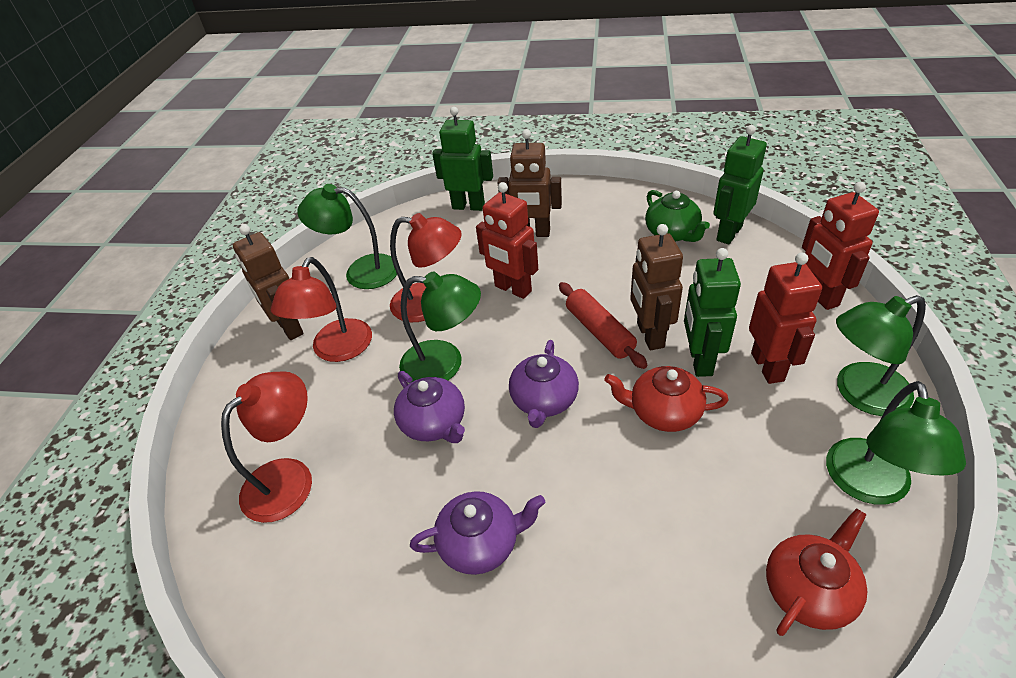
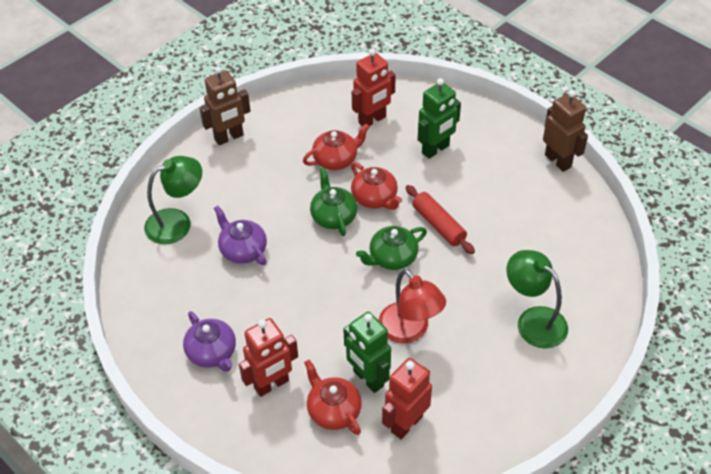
brown robot: 3 -> 2
green lamp: 4 -> 2
green robot: 3 -> 2
green teapot: 1 -> 2
purple teapot: 3 -> 2
red lamp: 3 -> 1
red teapot: 2 -> 3

